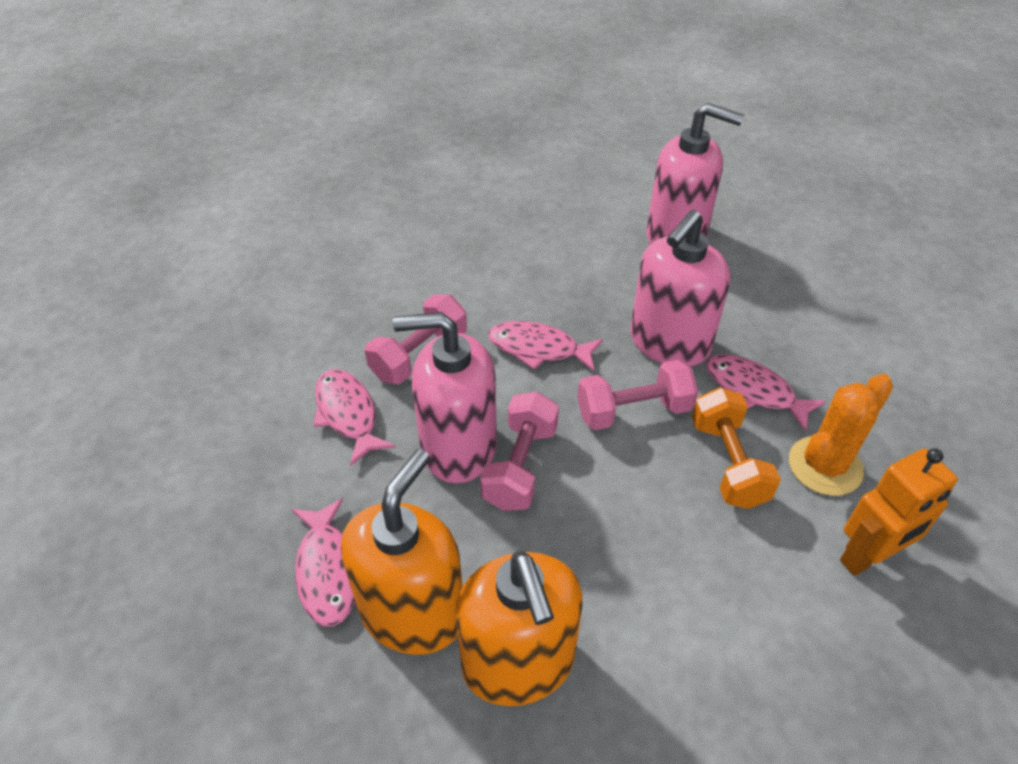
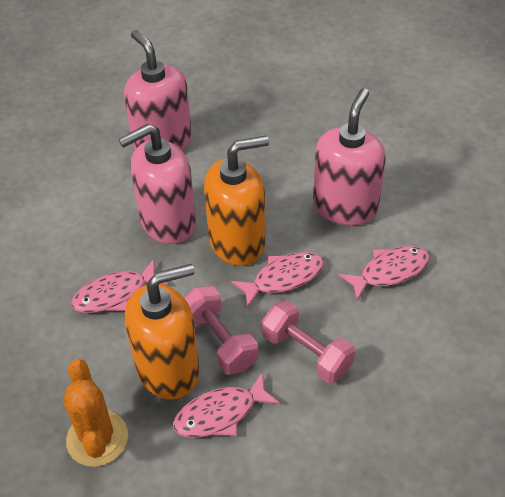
orange dumbbell: 1 -> 0
orange robot: 1 -> 0
pink dumbbell: 3 -> 2

